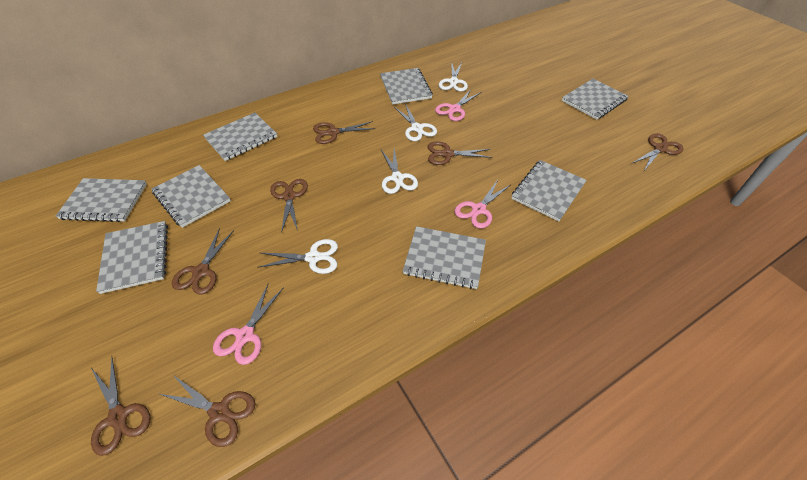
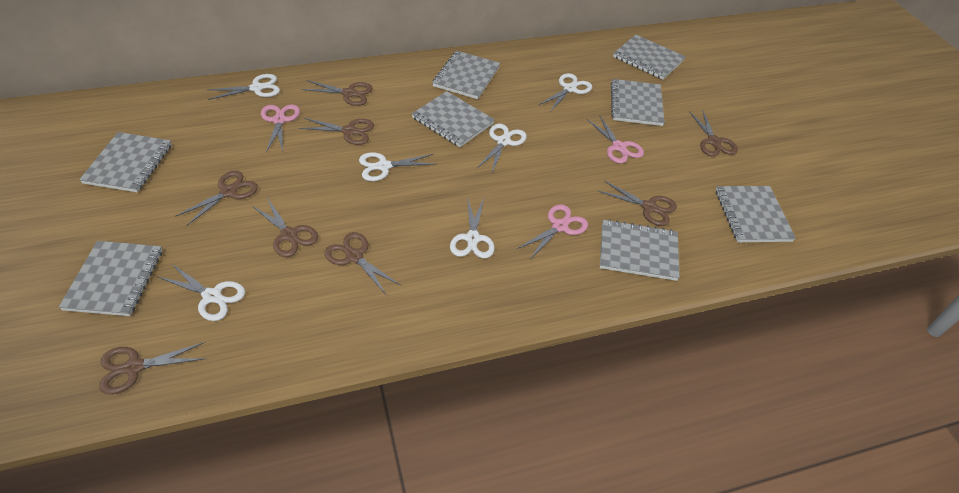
brown scissors: 7 -> 8
white scissors: 4 -> 6

